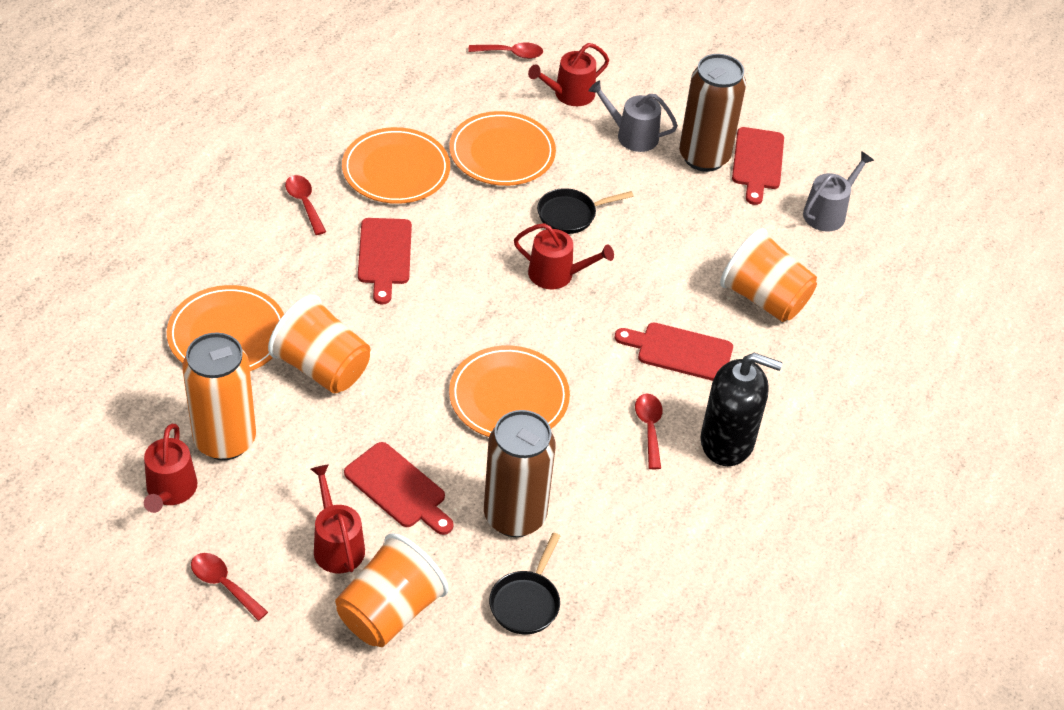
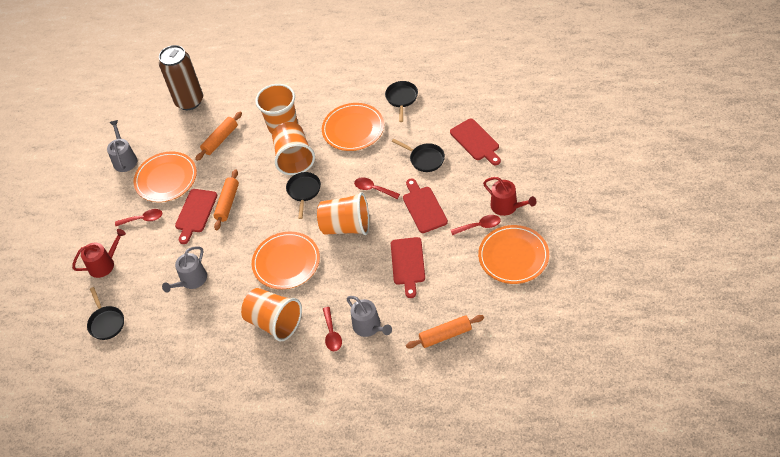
black pan: 2 -> 4
black soap dispenser: 1 -> 0
brown can: 2 -> 1
grey watering can: 2 -> 3
orange can: 1 -> 0
orange cup: 3 -> 4
orange rolling pin: 0 -> 3
red watering can: 4 -> 2

